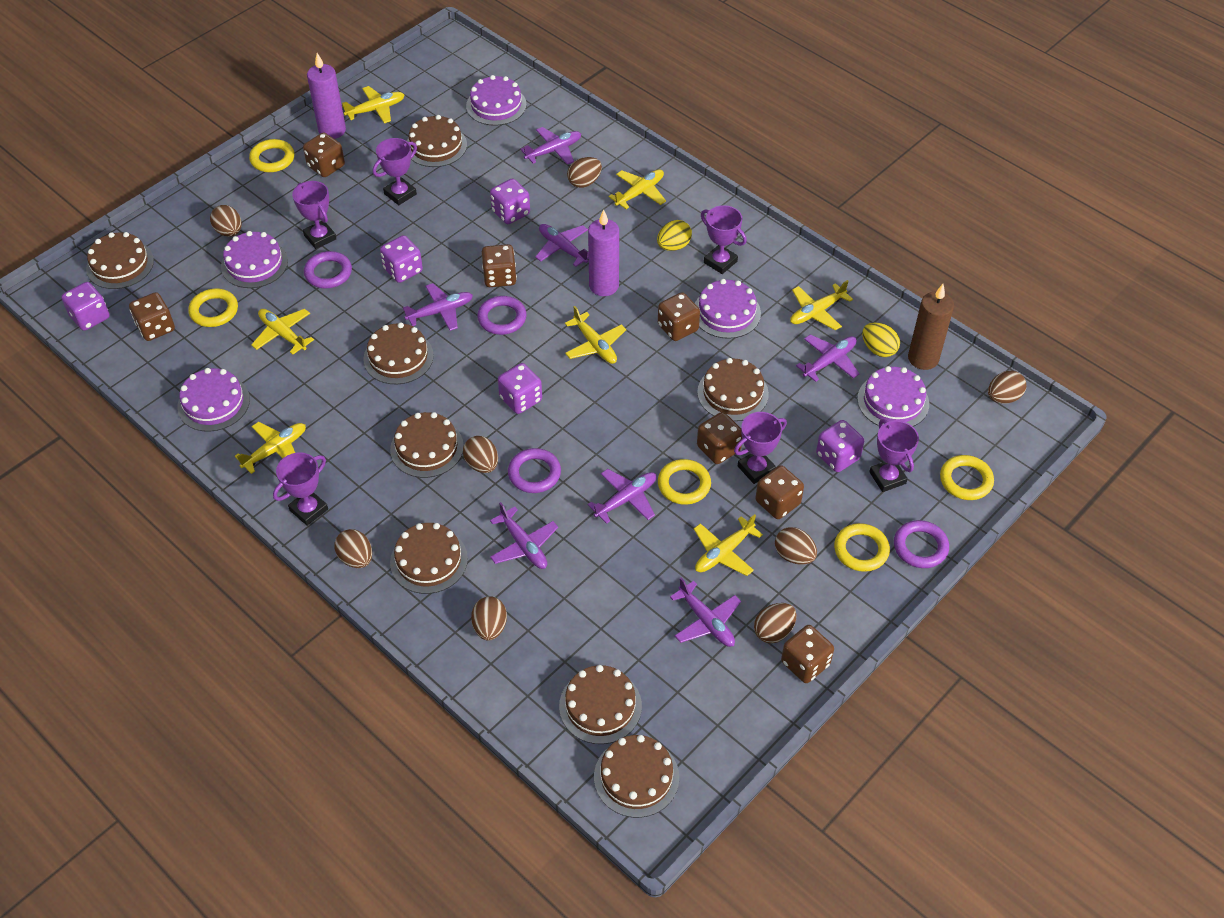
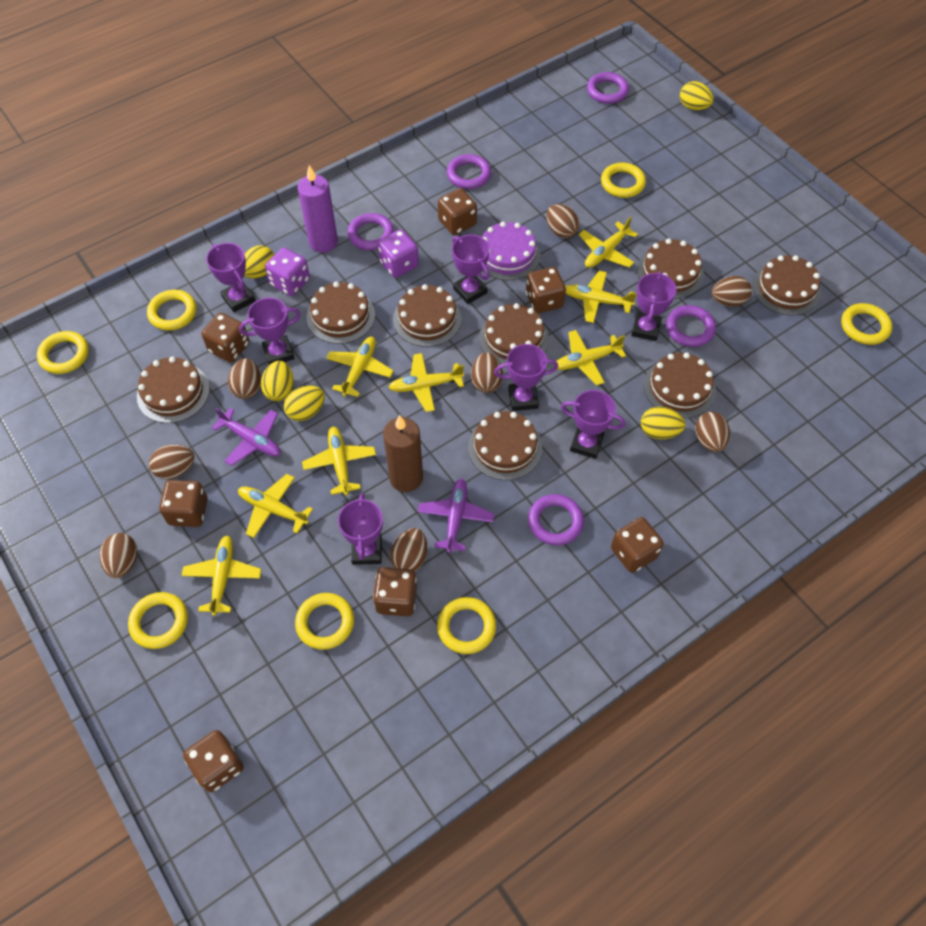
purple cake: 5 -> 1
purple candle: 2 -> 1
purple dice: 5 -> 2
purple plane: 7 -> 2
purple ring: 4 -> 5
purple trophy: 6 -> 7
yellow egg: 2 -> 5
yellow plane: 7 -> 8
yellow ring: 5 -> 7

